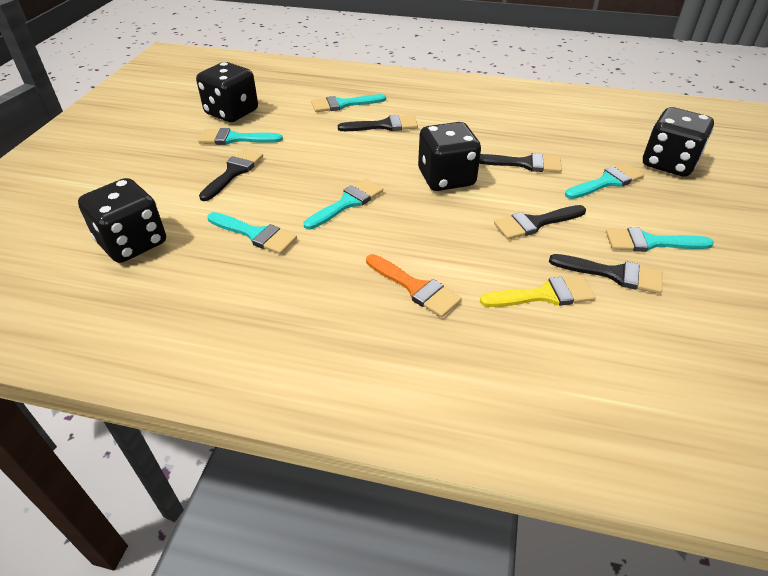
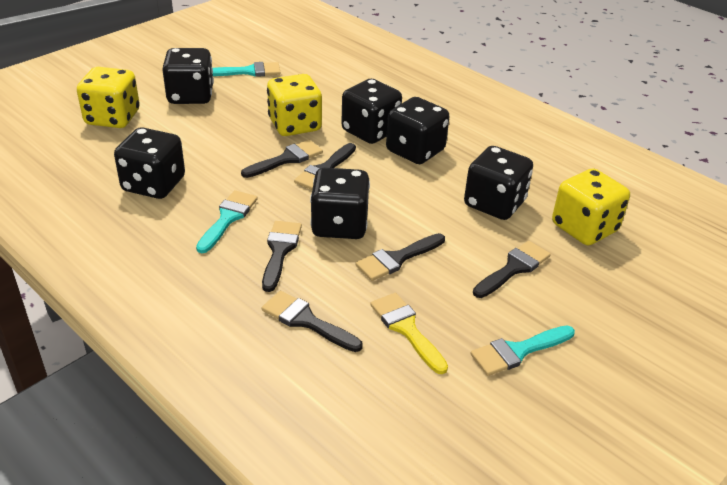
black brush: 5 -> 6
black dice: 4 -> 6
orange brush: 1 -> 0
turquoise brush: 6 -> 3
yellow dice: 0 -> 3

